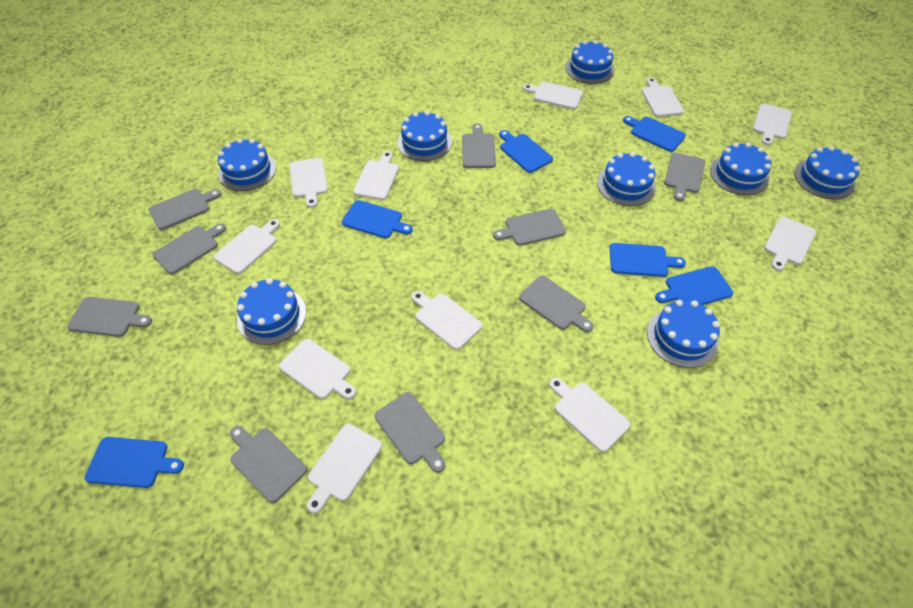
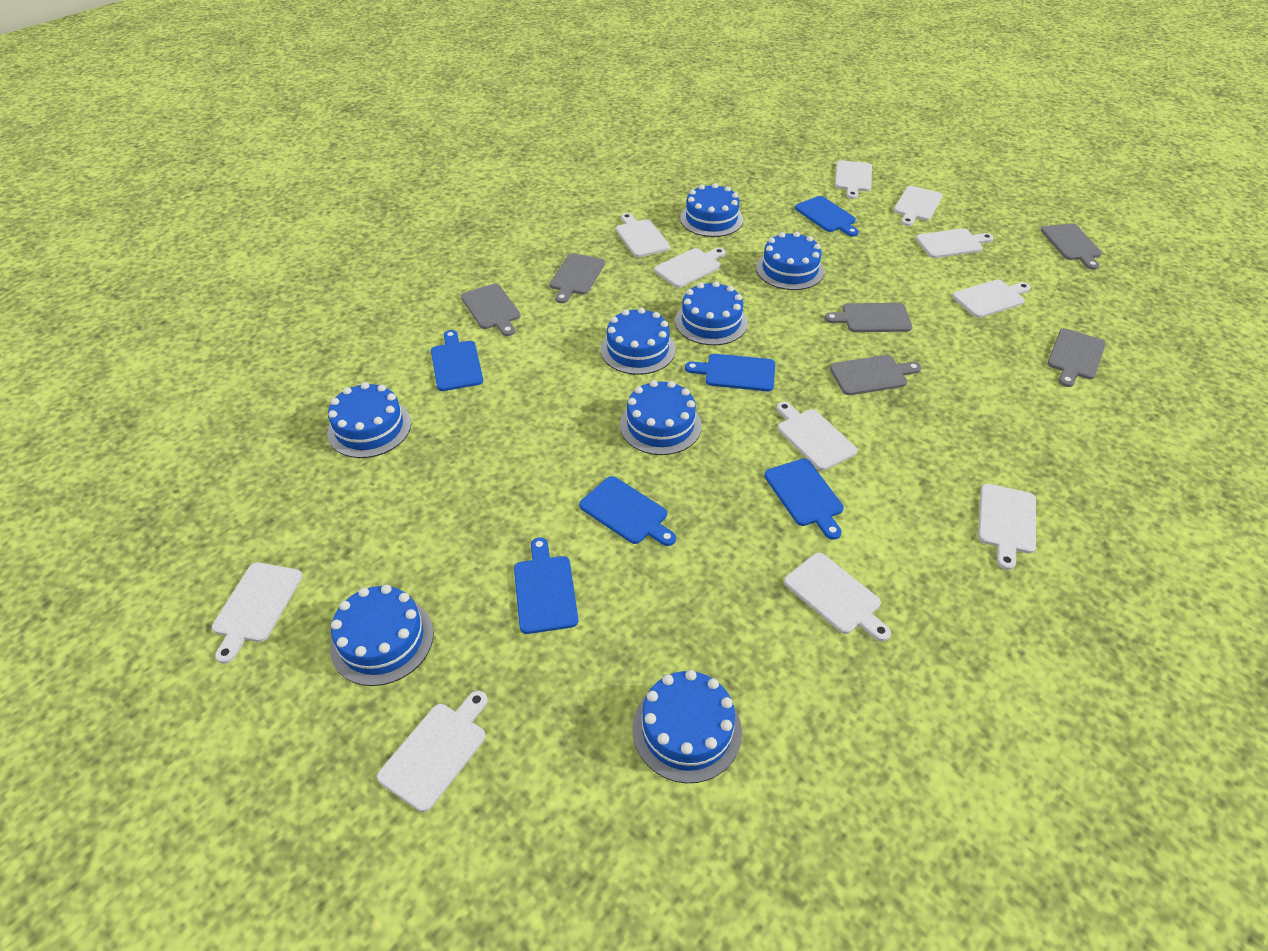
grey cutting board: 9 -> 6

